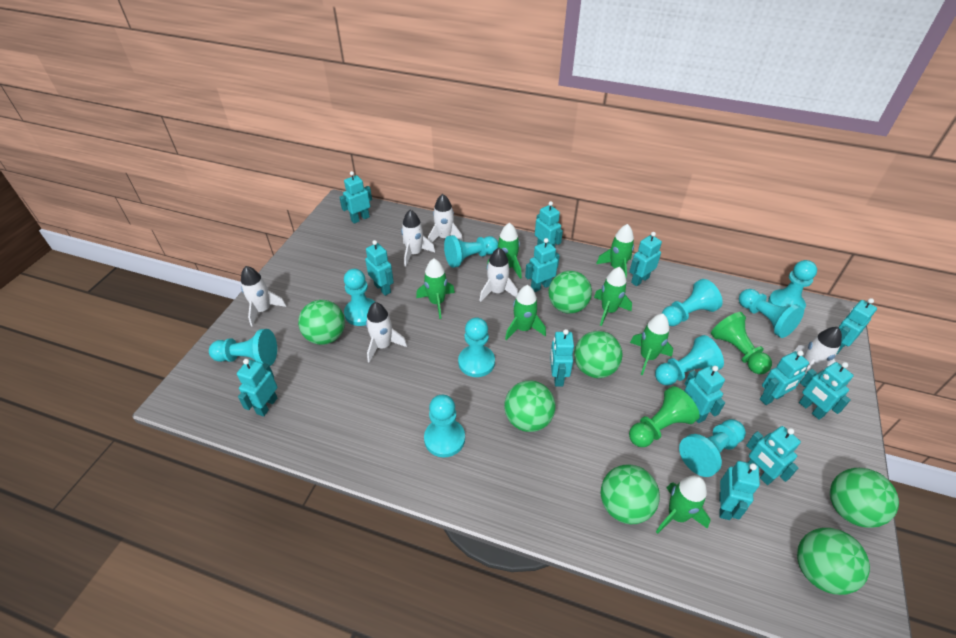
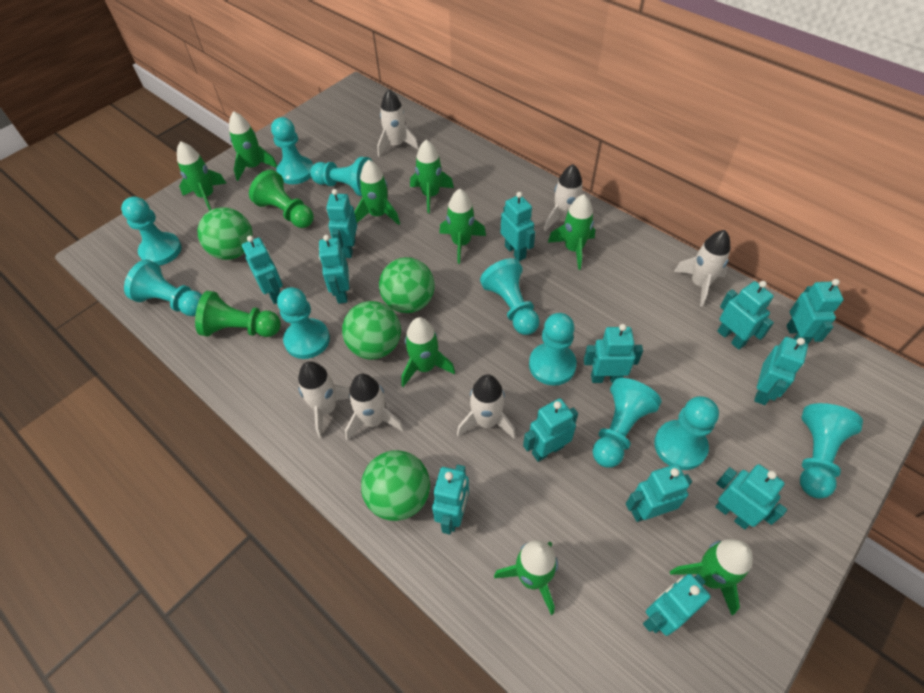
green ball: 7 -> 4
green rocket: 7 -> 9

